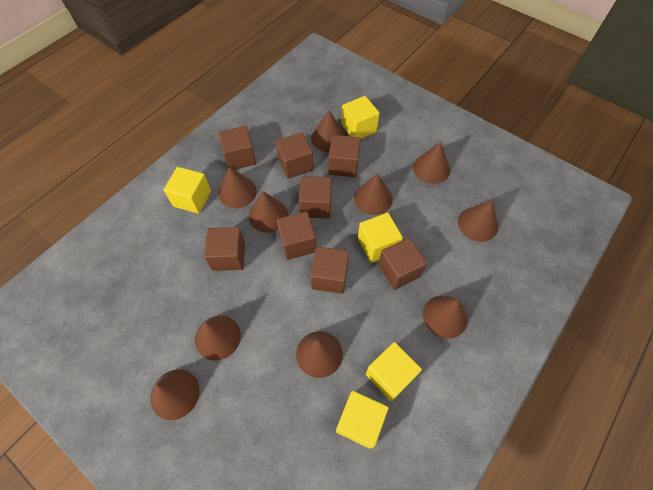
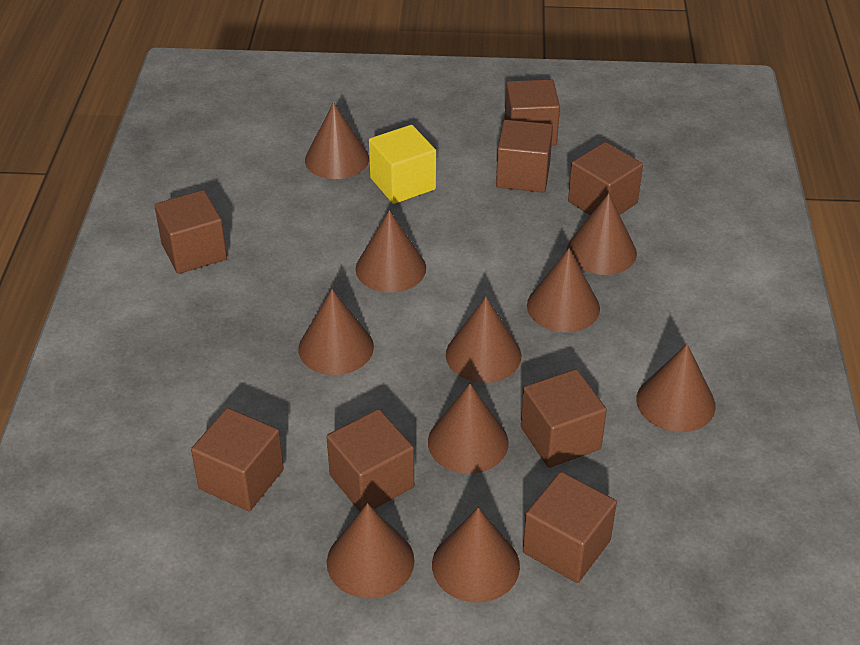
yellow cube: 5 -> 1

